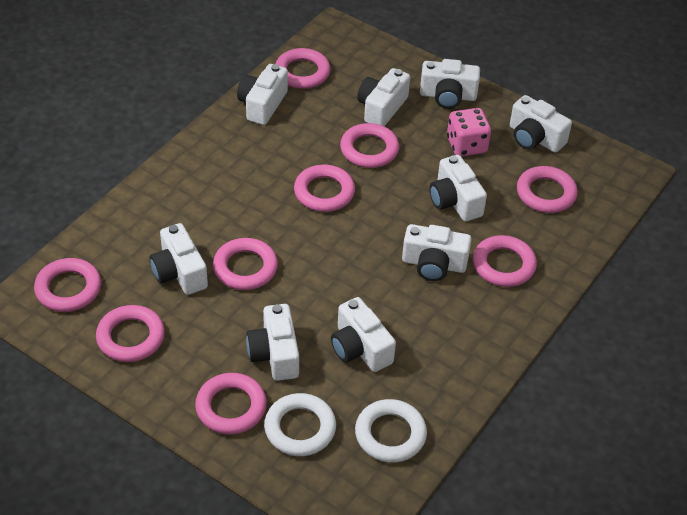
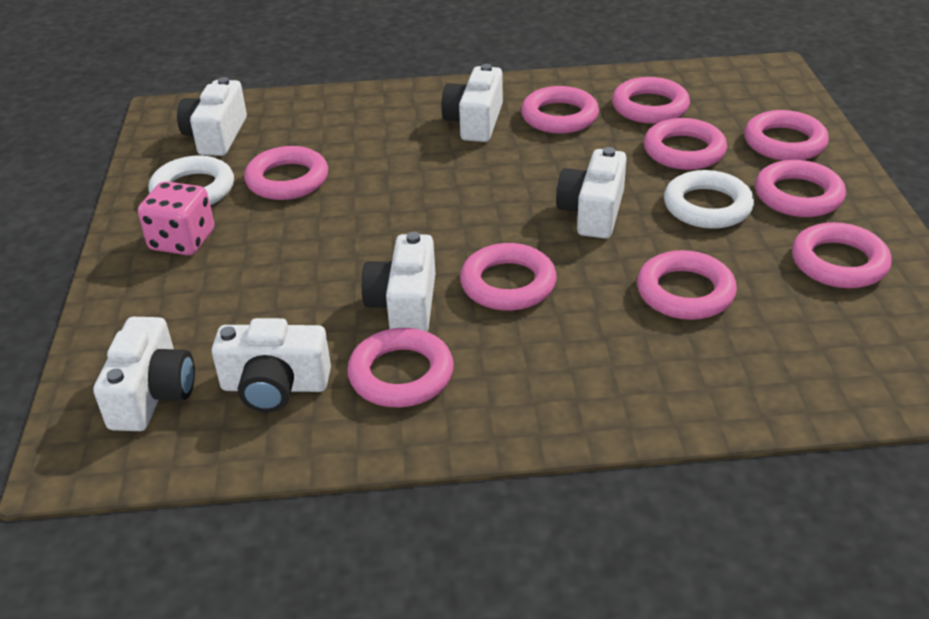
pink ring: 9 -> 10
white camera: 9 -> 6

